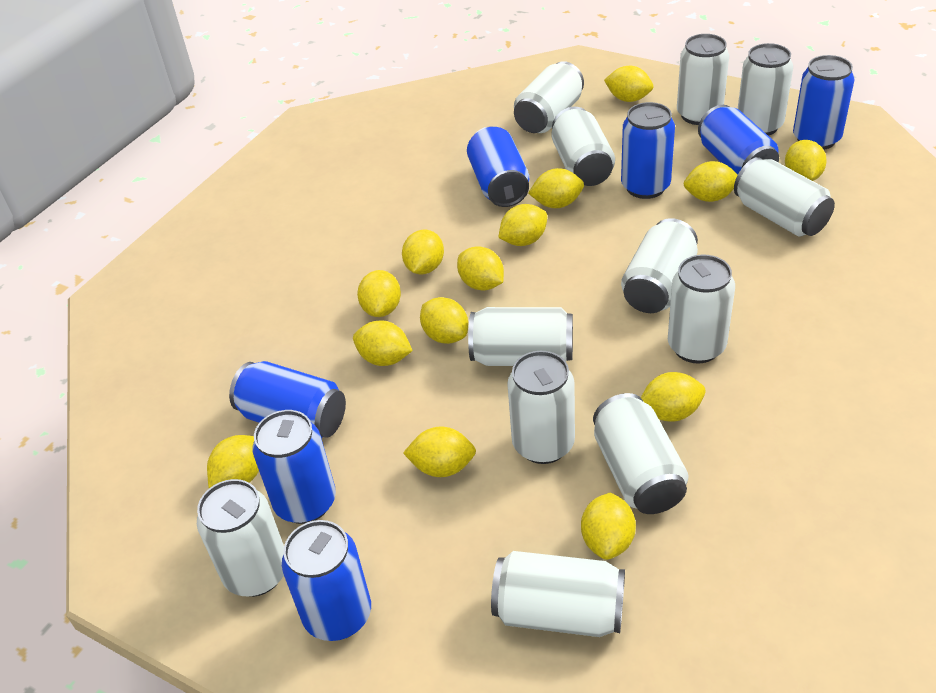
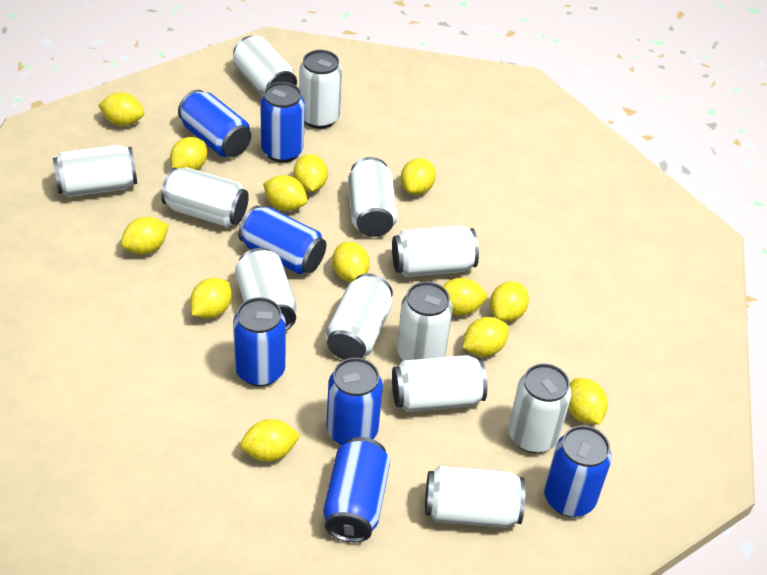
yellow lemon: 14 -> 13

